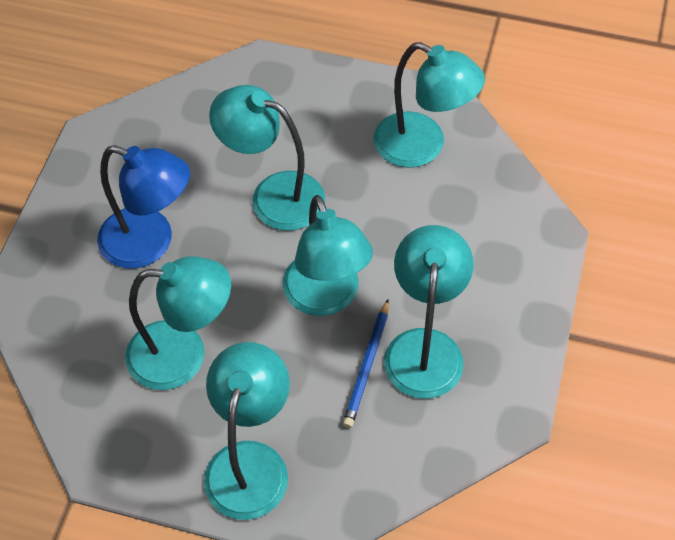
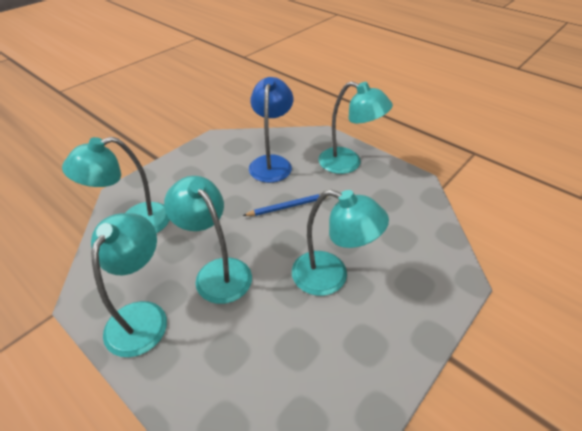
turquoise lamp: 6 -> 5

